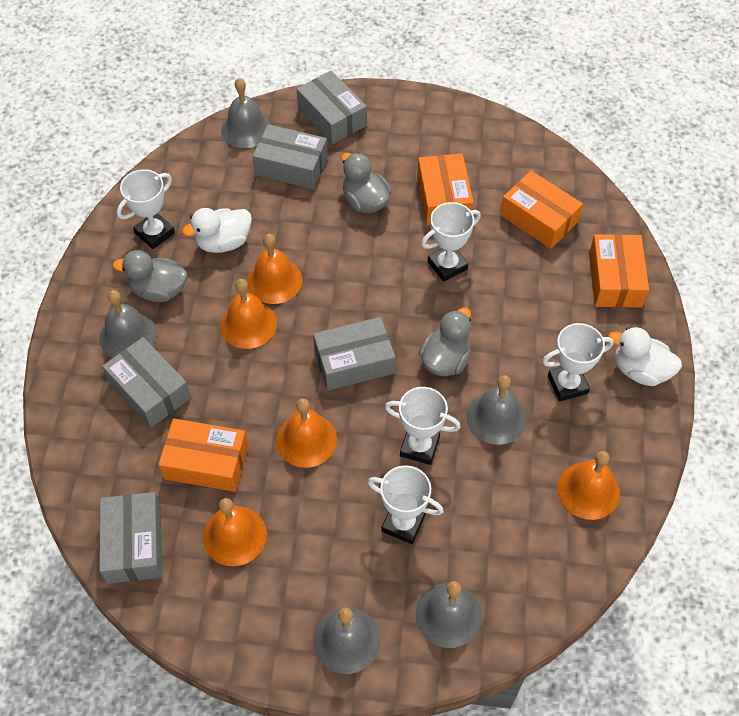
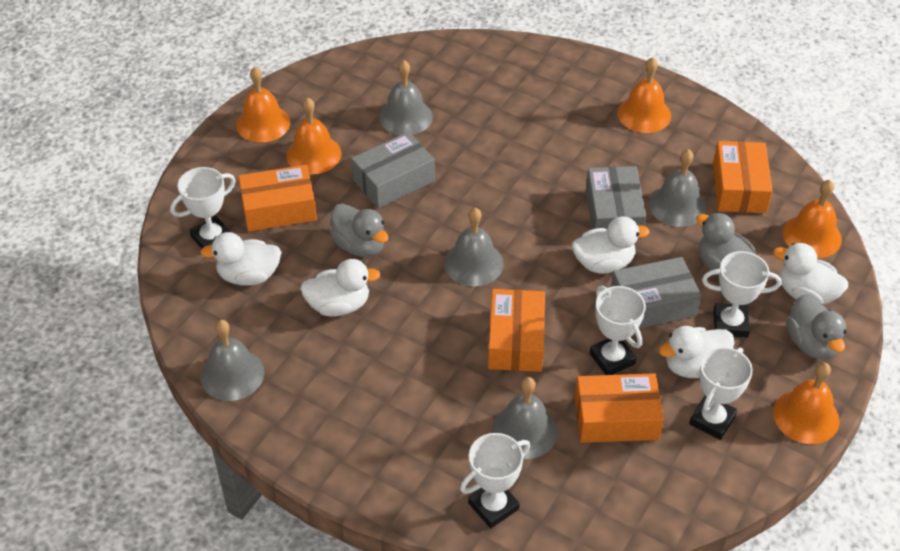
grey box: 5 -> 3
white duck: 2 -> 5

